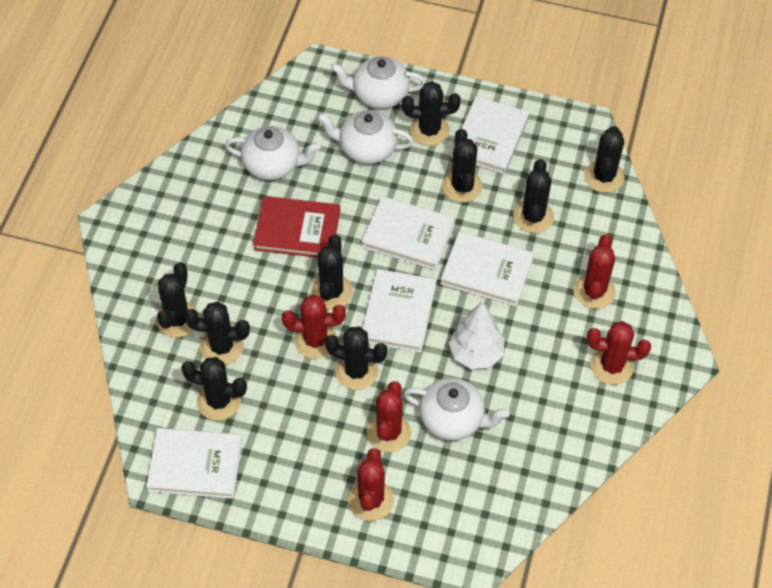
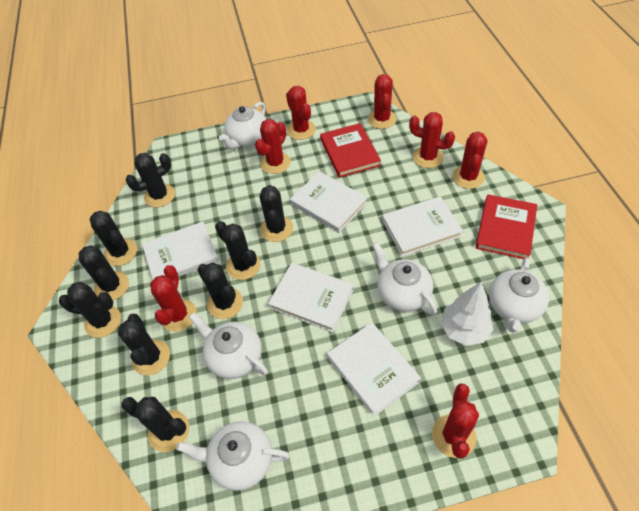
red book: 1 -> 2
red cactus: 5 -> 7
white teapot: 4 -> 5

